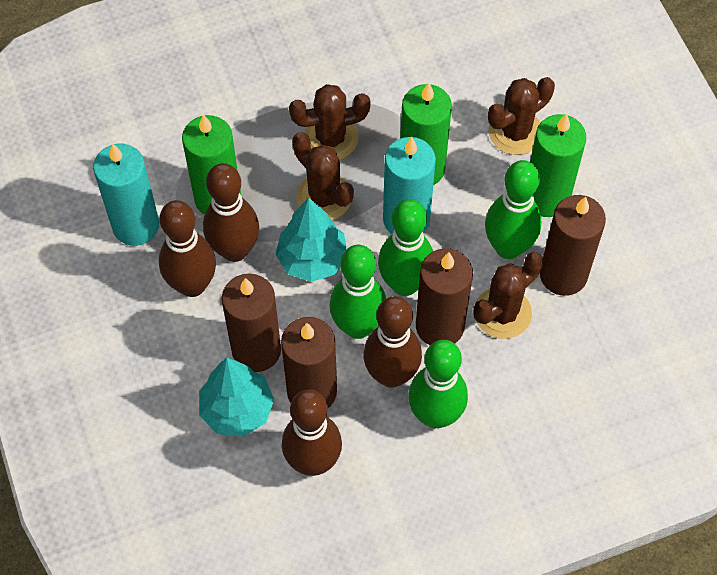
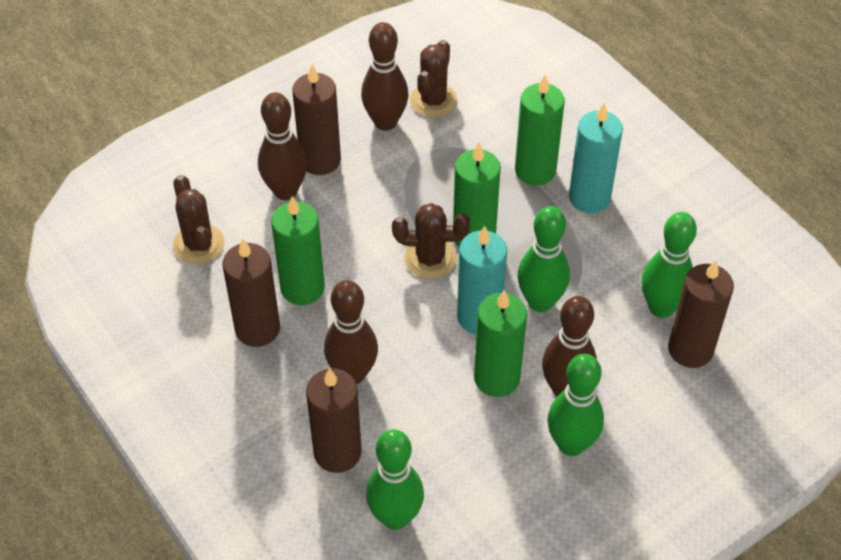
brown cactus: 4 -> 3
green candle: 3 -> 4
turquoise tree: 2 -> 0

